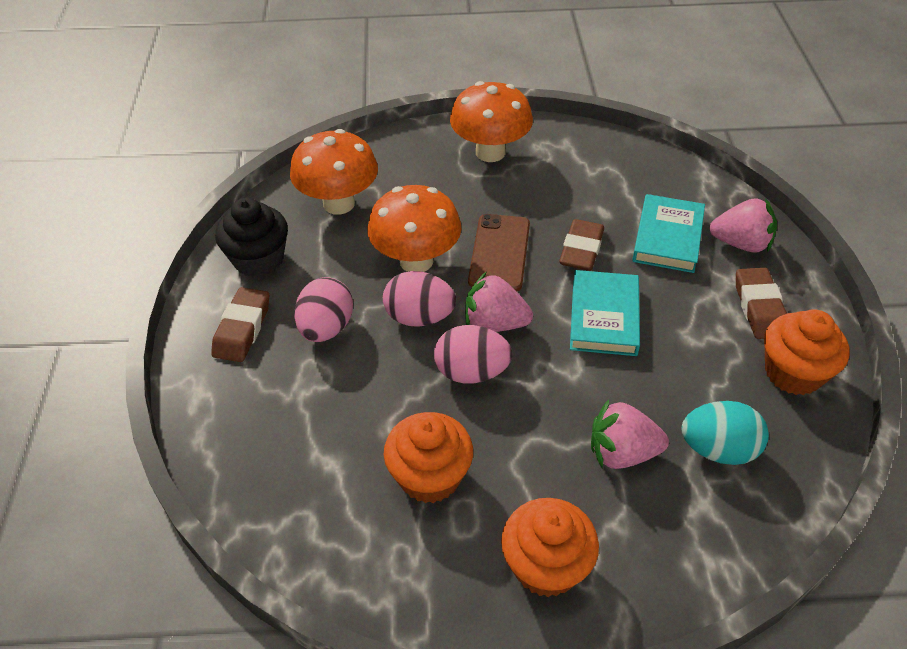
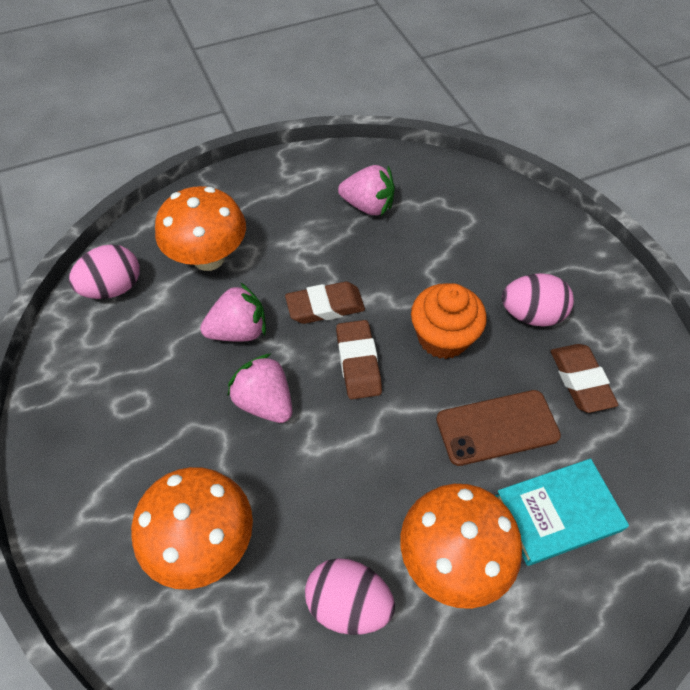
black cupcake: 1 -> 0
orange cupcake: 3 -> 1
turquoise book: 2 -> 1
turquoise egg: 1 -> 0

